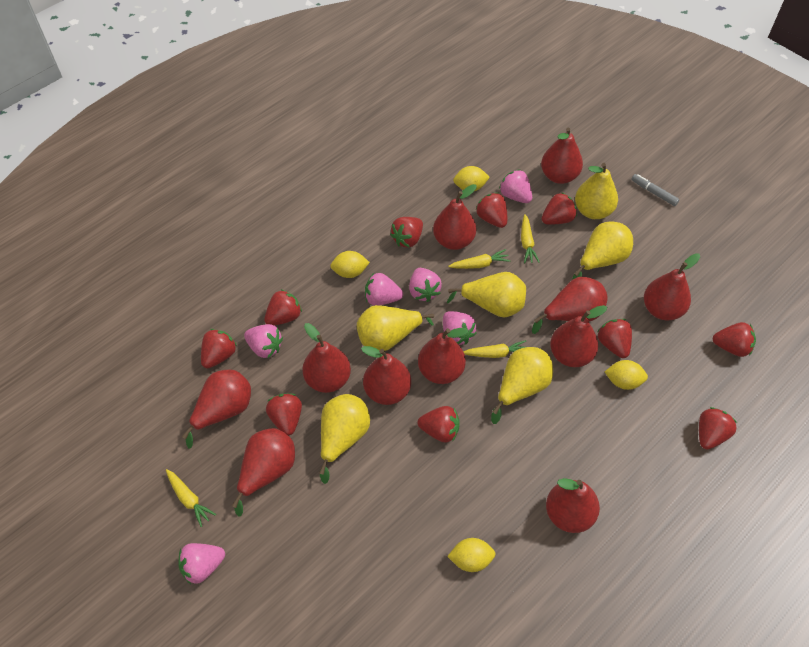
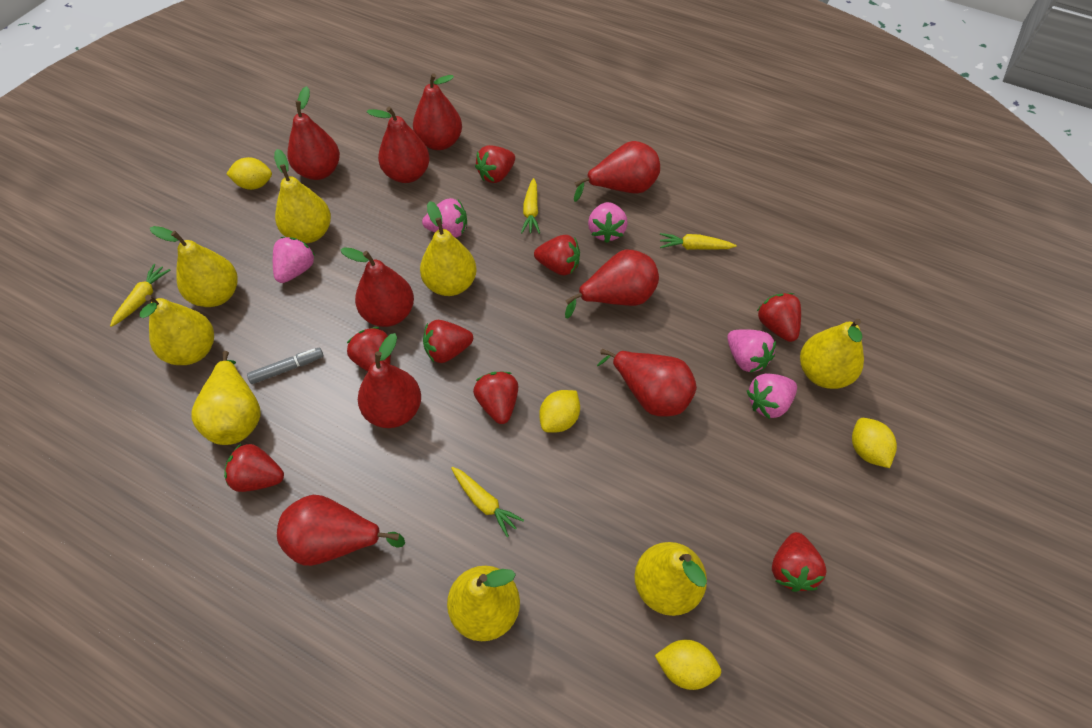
pink strawberry: 6 -> 5
red pear: 11 -> 9
red strawberry: 10 -> 8
yellow pear: 6 -> 8

